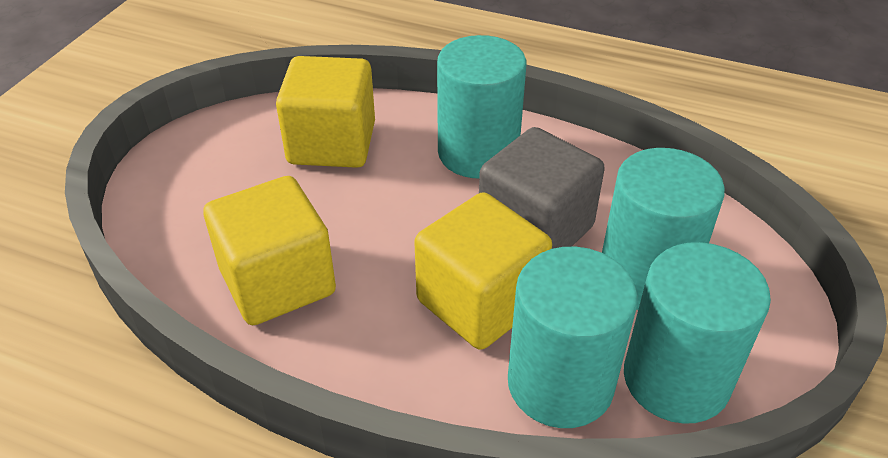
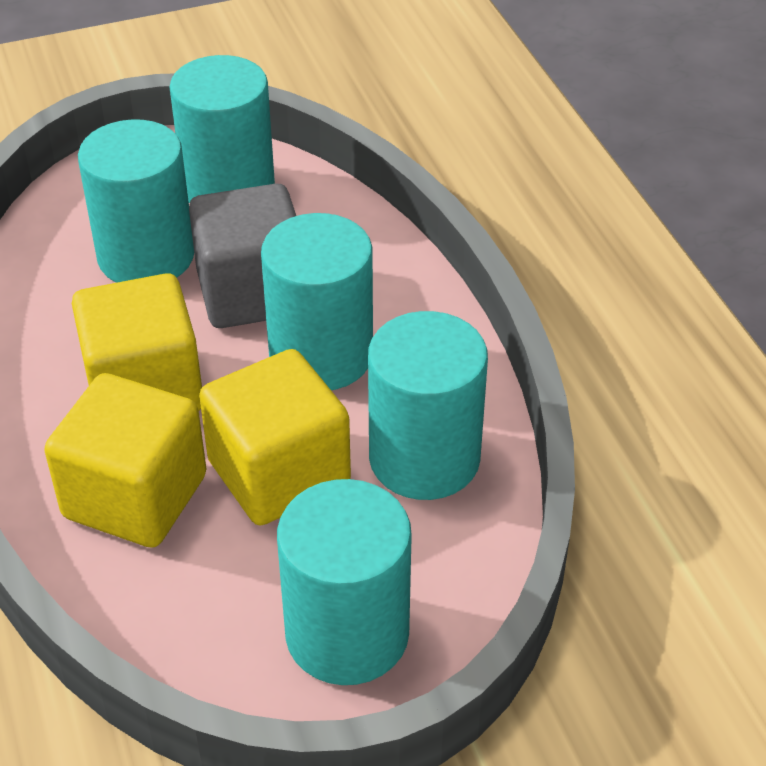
turquoise cylinder: 4 -> 5

